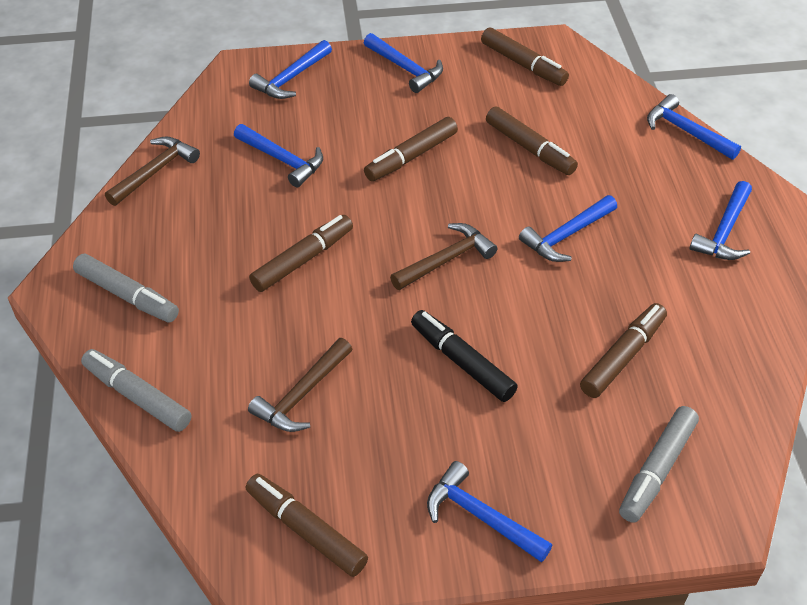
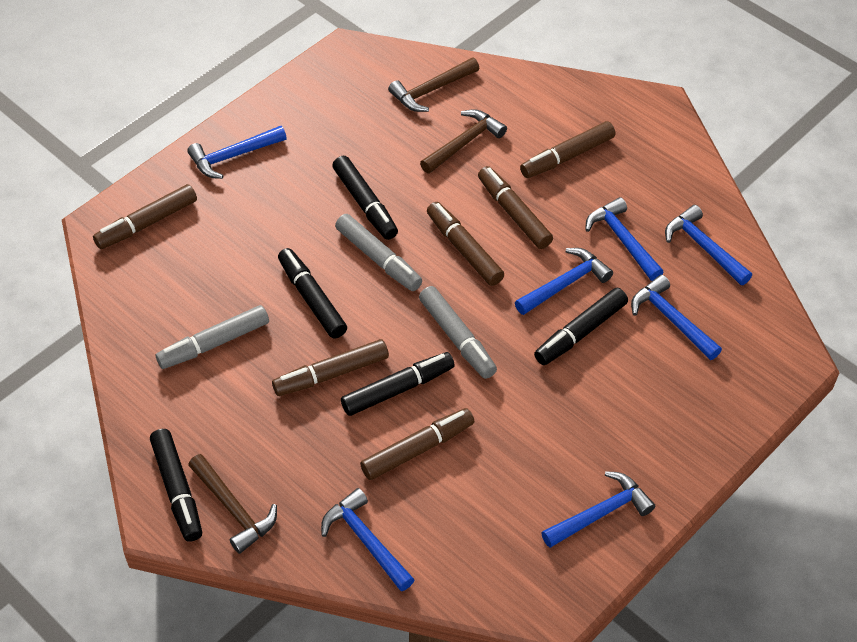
black marker: 1 -> 5

